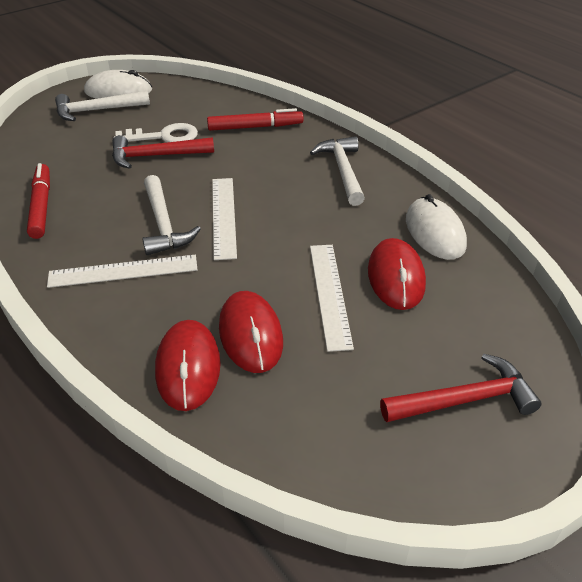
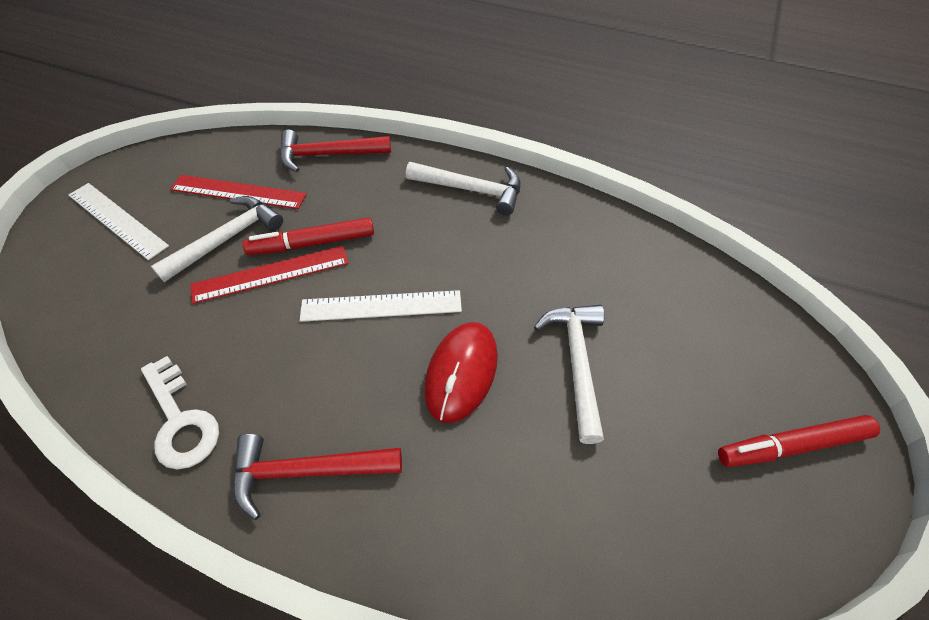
red mouse: 3 -> 1
red ruler: 0 -> 2
white mouse: 2 -> 0
white ruler: 3 -> 2

